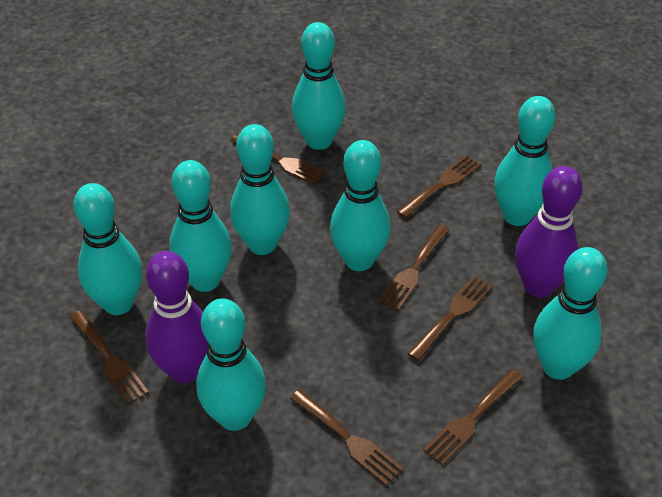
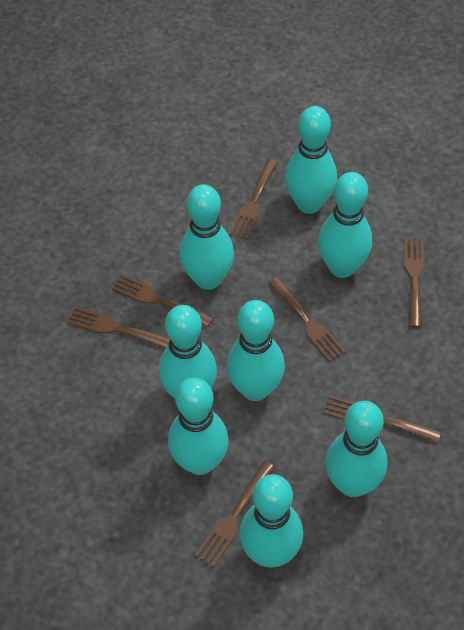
purple bowling pin: 2 -> 0

